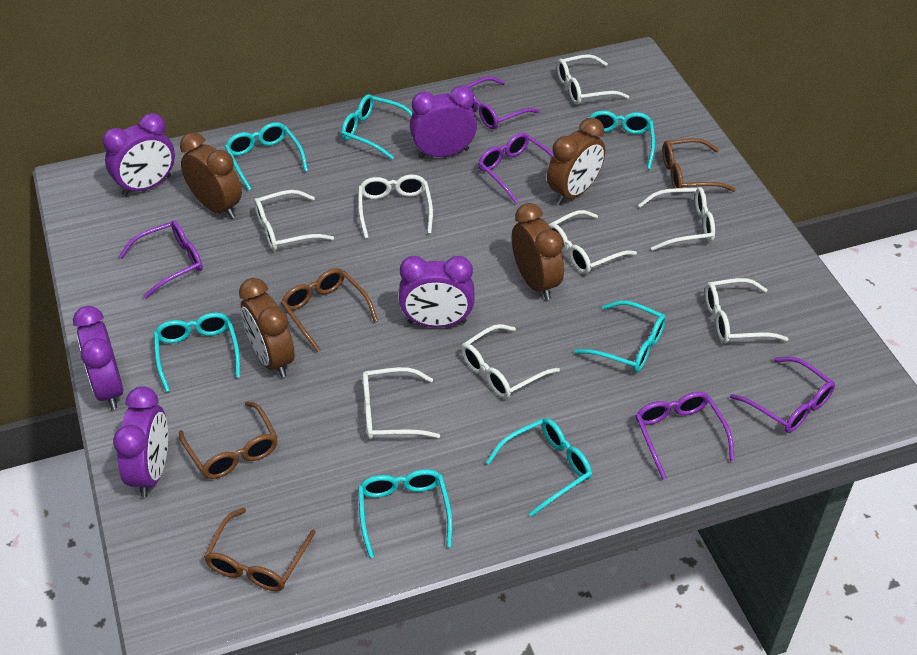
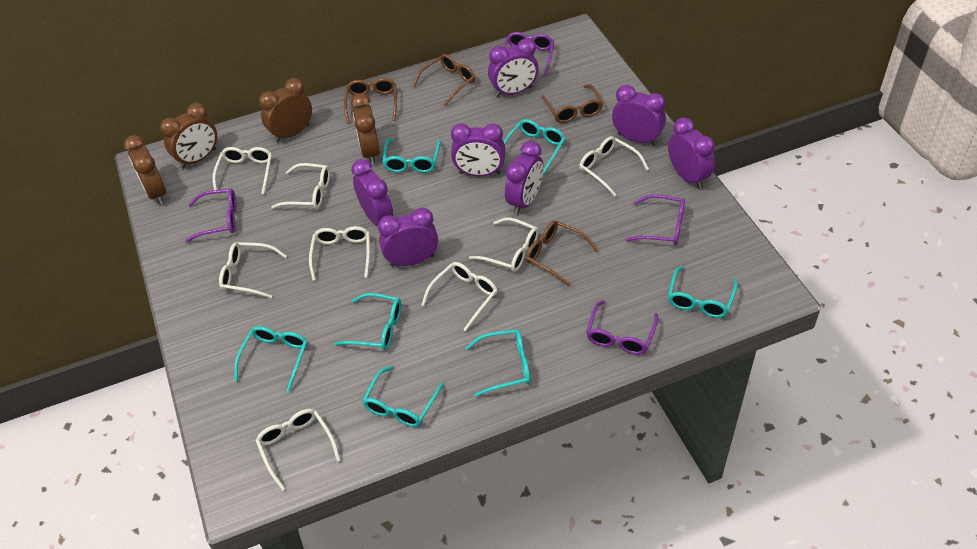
purple clock: 5 -> 7
purple glasses: 5 -> 4

